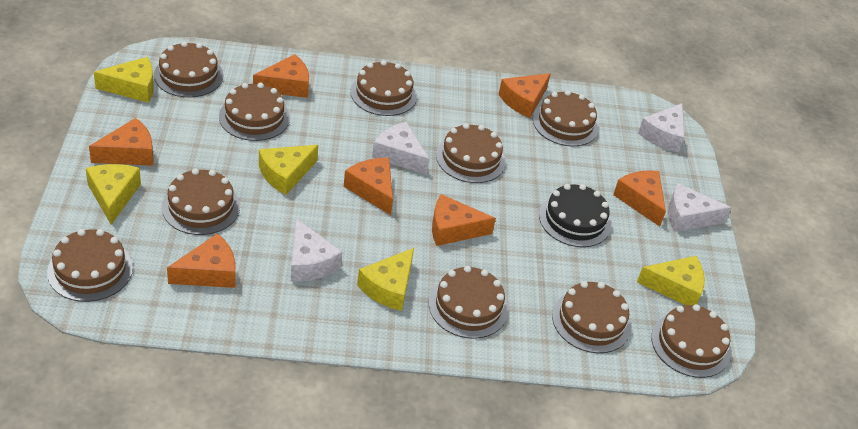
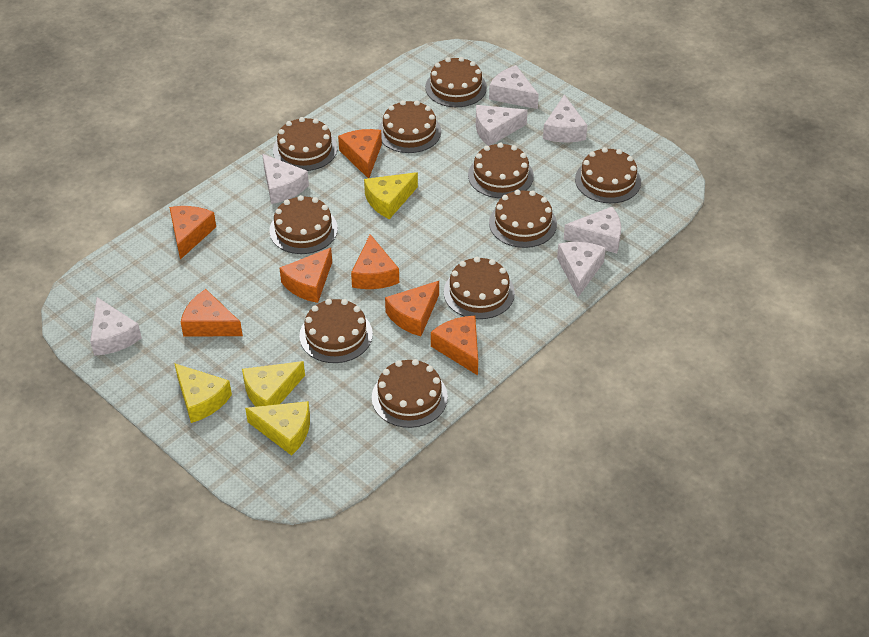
black cake: 1 -> 0
white cheese: 4 -> 7
yellow cheese: 5 -> 4

